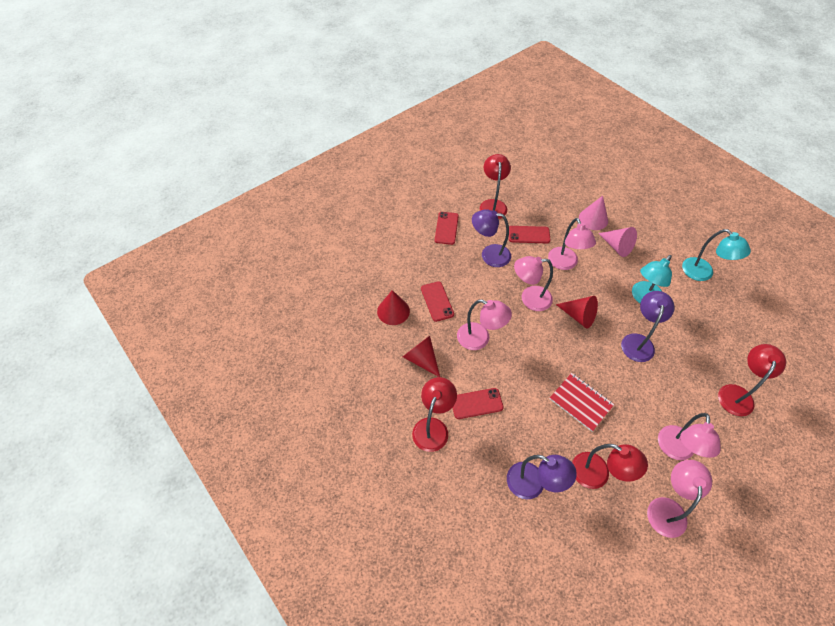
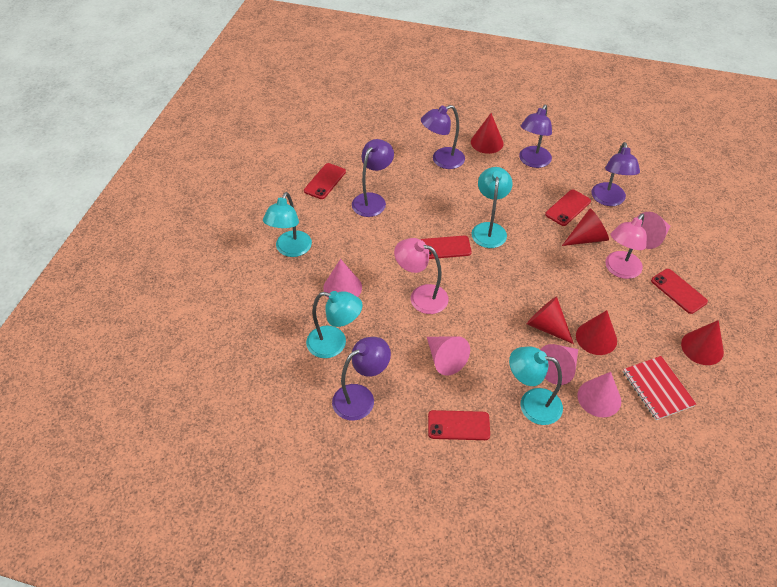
pink cone: 2 -> 5
pink lamp: 5 -> 2
purple lamp: 3 -> 5
red cone: 3 -> 5
red lamp: 4 -> 0
red phone: 4 -> 5
turquoise lamp: 2 -> 4

